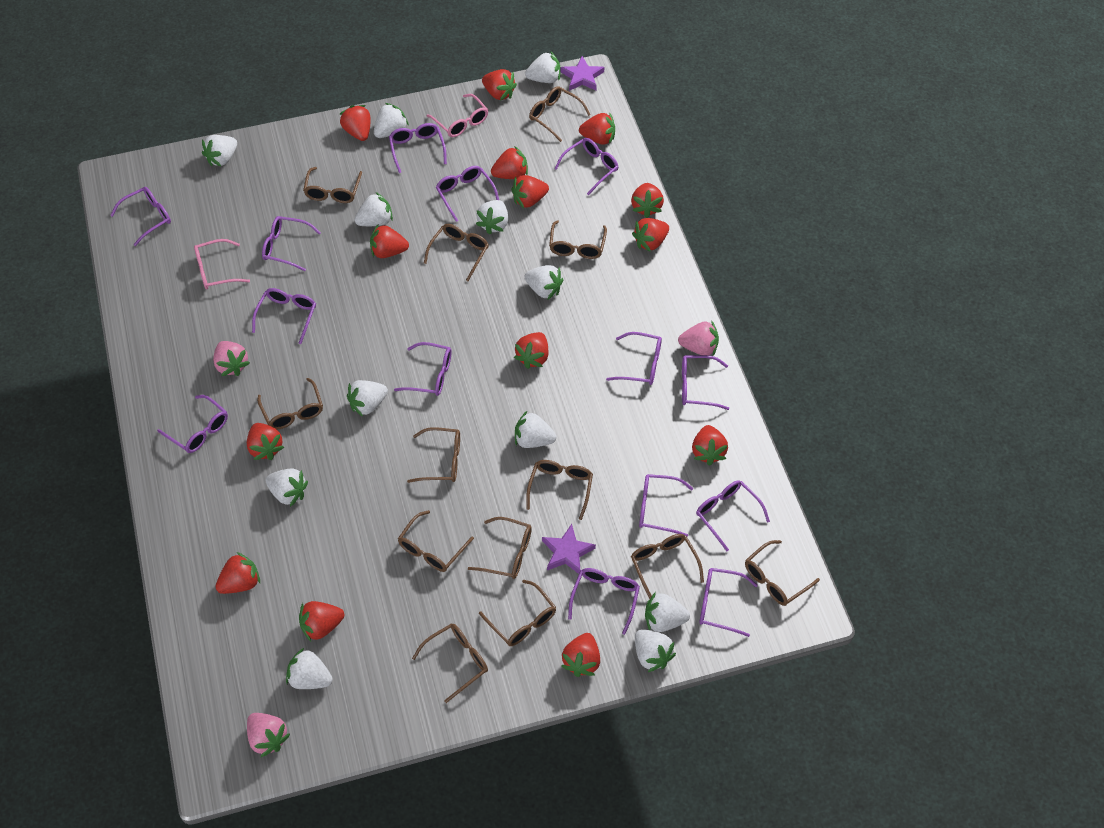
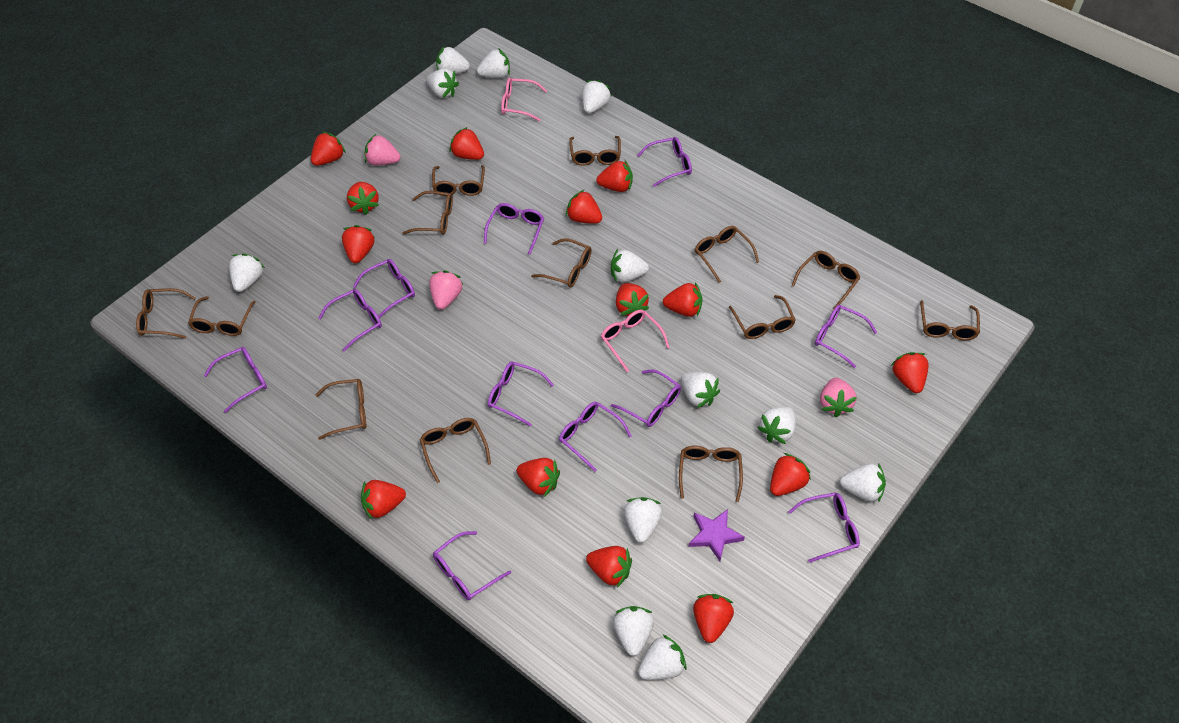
purple glasses: 14 -> 11
purple star: 2 -> 1

